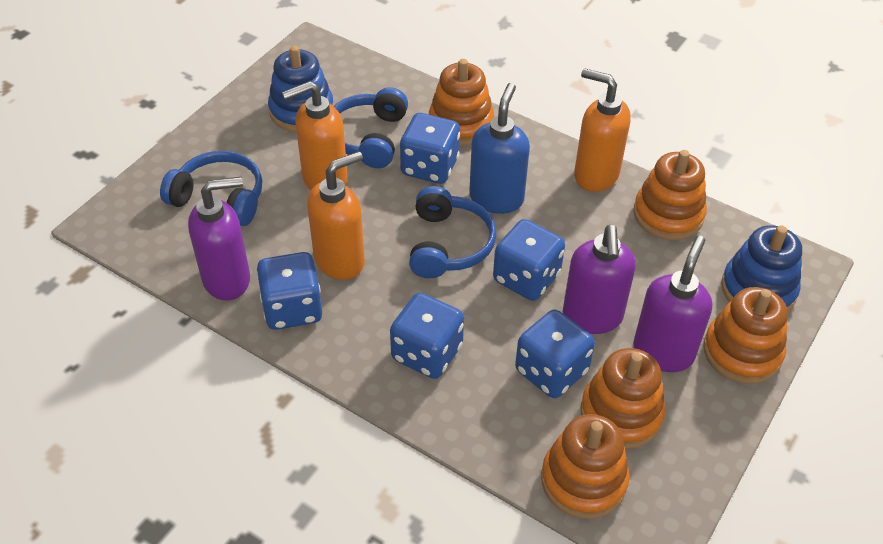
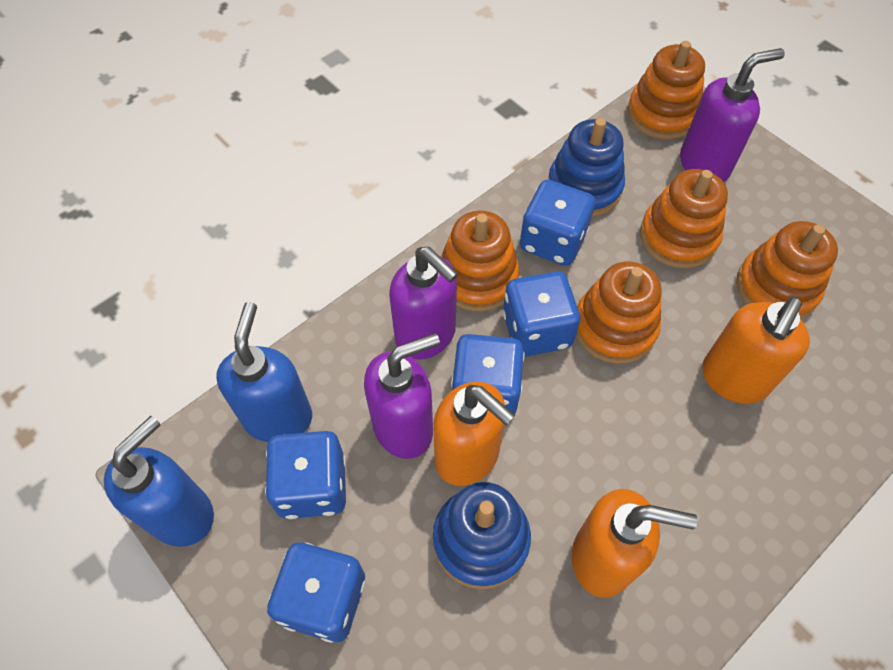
blue headphones: 3 -> 0
blue soap dispenser: 1 -> 2

